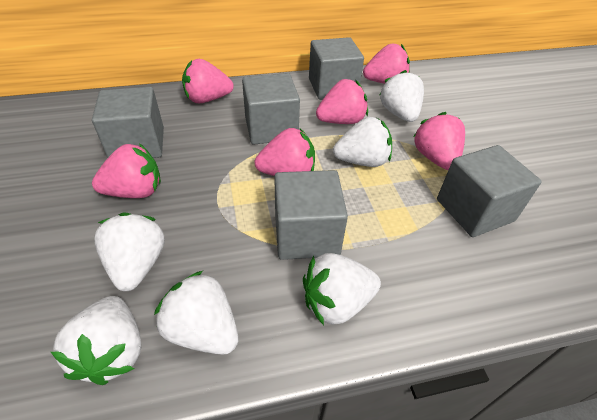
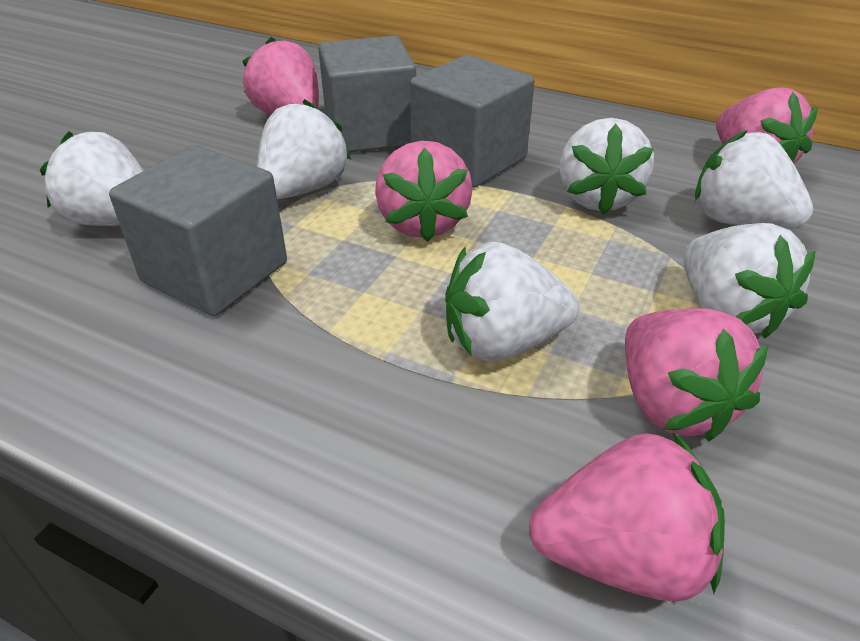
grey cube: 5 -> 3
pink strawberry: 6 -> 5

